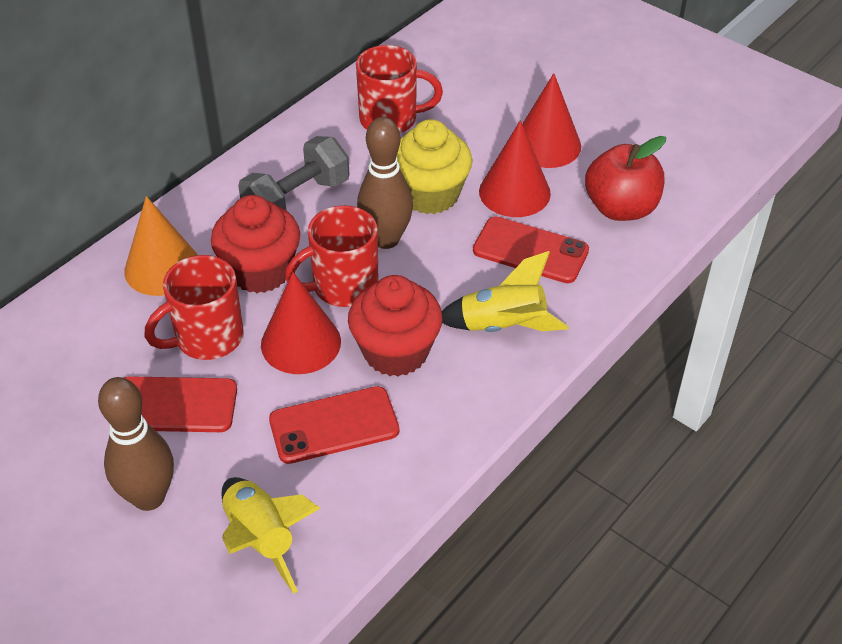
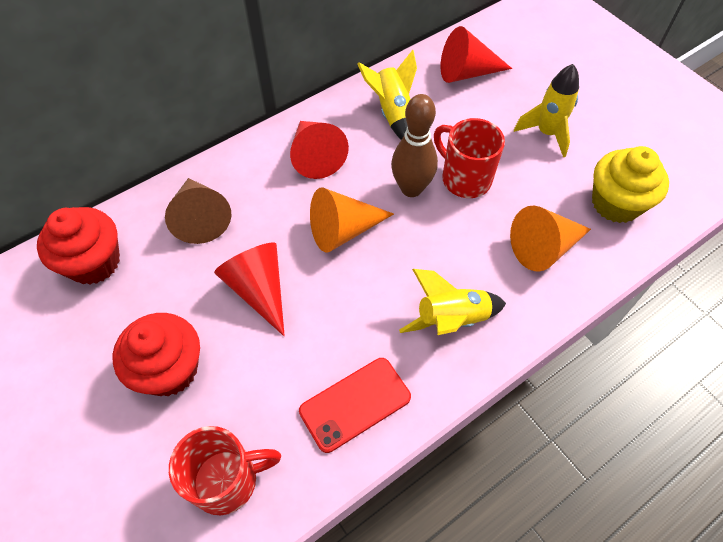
brown bowling pin: 2 -> 1
brown cone: 0 -> 1
grey dumbbell: 1 -> 0
orange cone: 1 -> 2
red apple: 1 -> 0
red mug: 3 -> 2
red phone: 3 -> 1
yellow rocket: 2 -> 3

